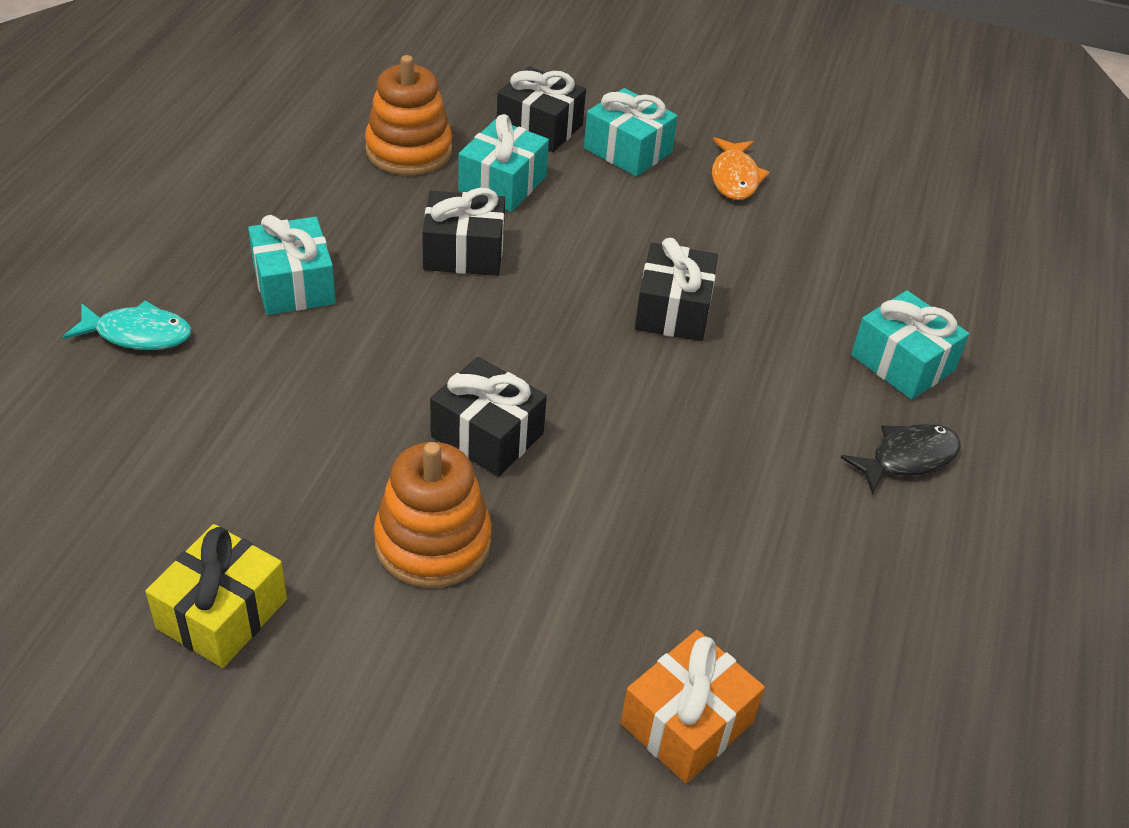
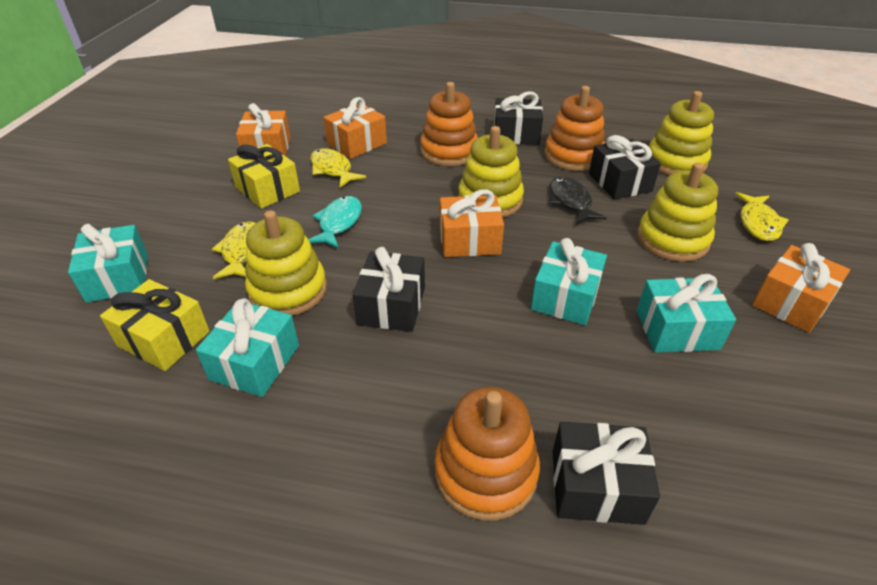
orange fish: 1 -> 0
orange gift: 1 -> 4
orange stacking toy: 2 -> 3
yellow fish: 0 -> 3
yellow gift: 1 -> 2
yellow stacking toy: 0 -> 4

